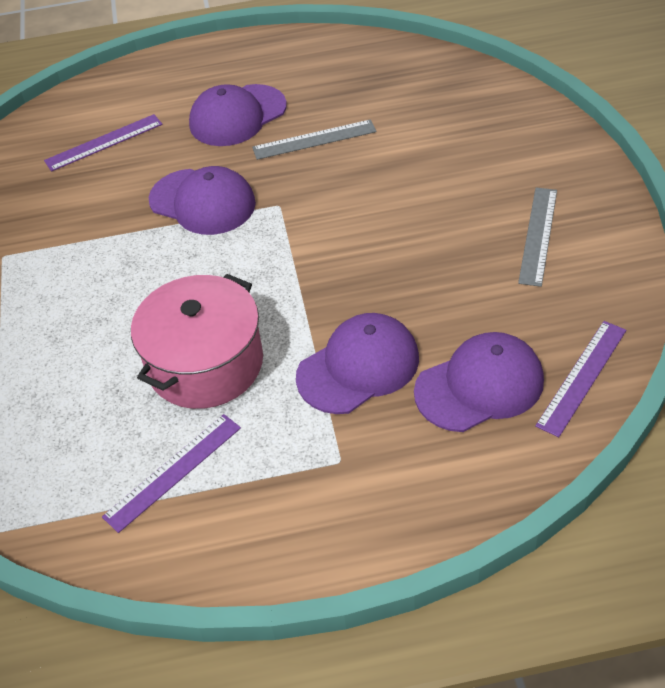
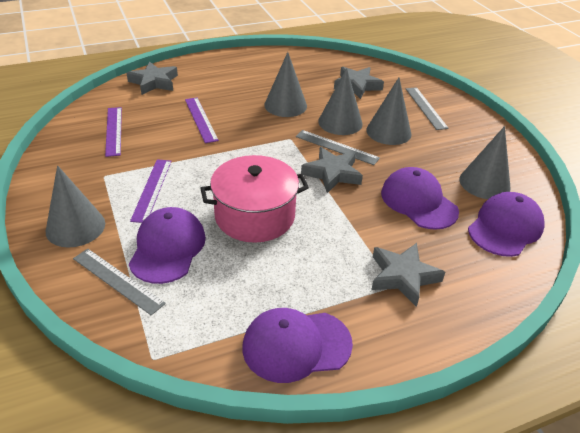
grey cone: 0 -> 5
grey ruler: 2 -> 3
grey star: 0 -> 4

